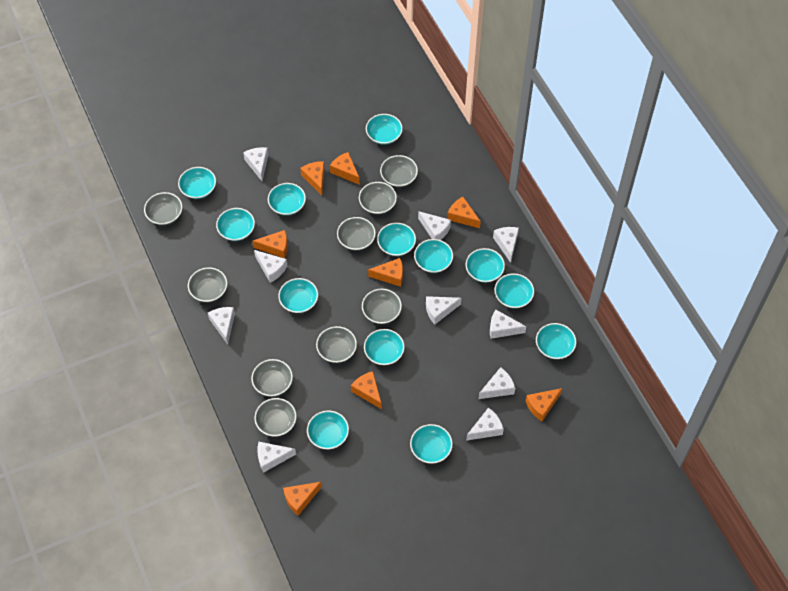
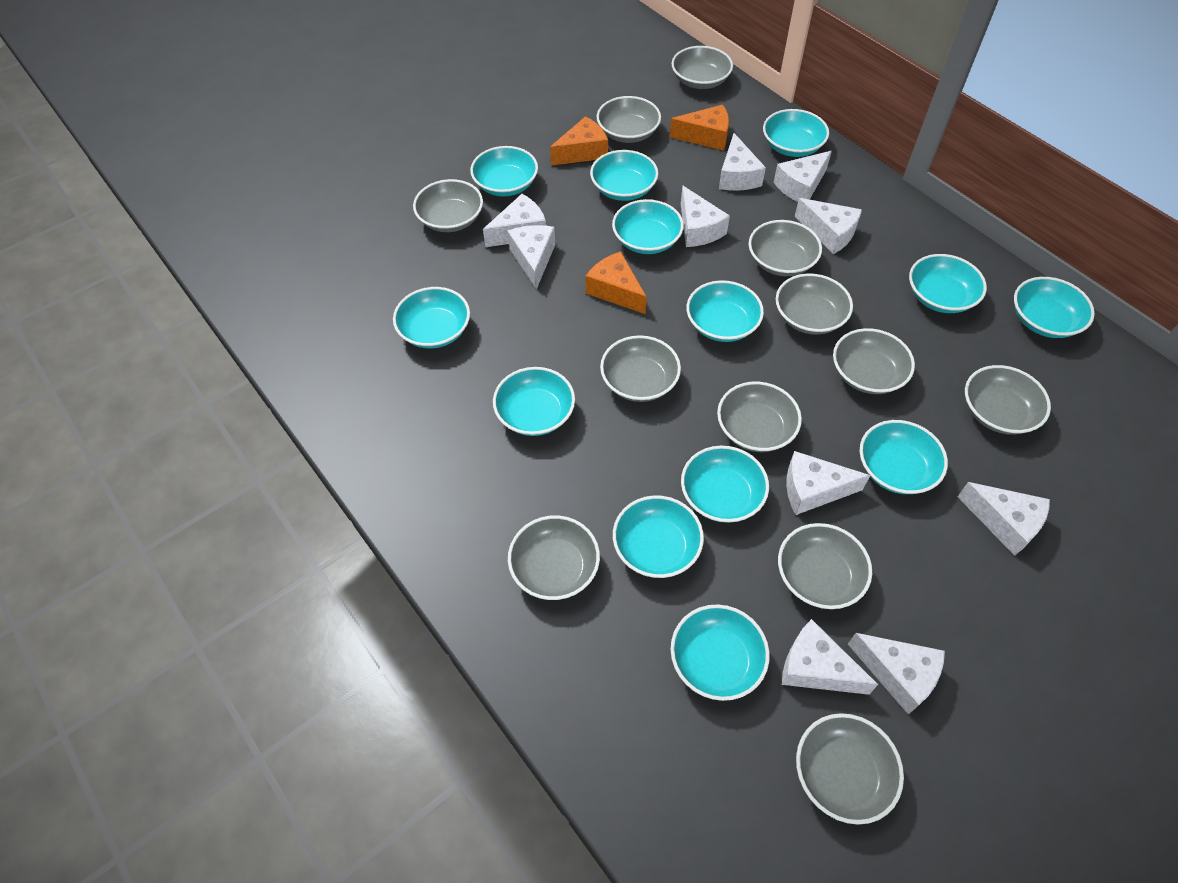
grey bowl: 9 -> 12
orange cheese: 8 -> 3

